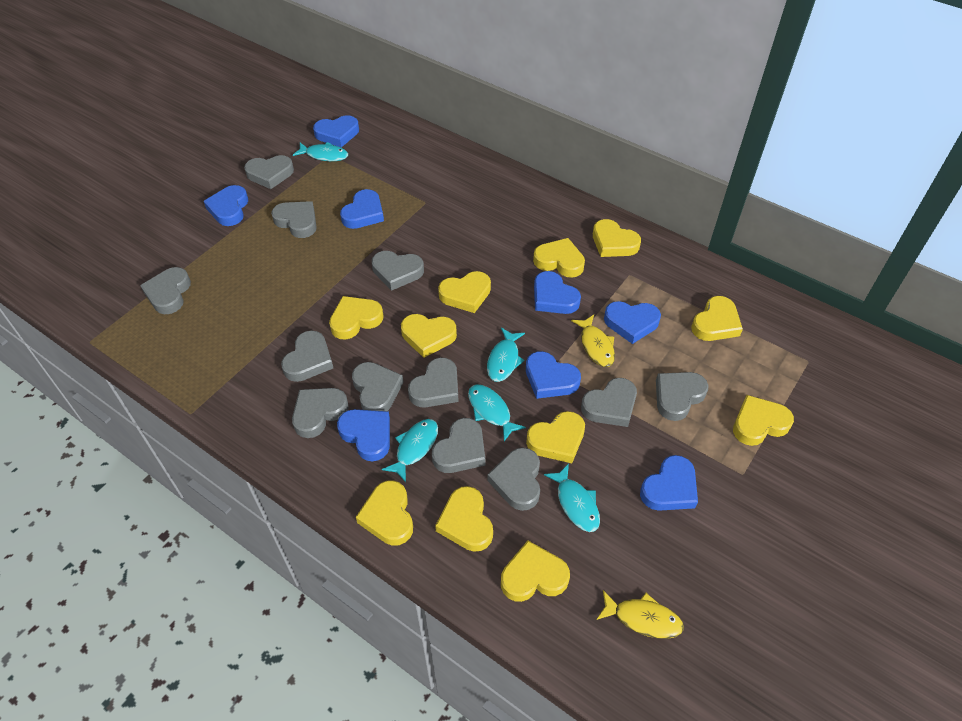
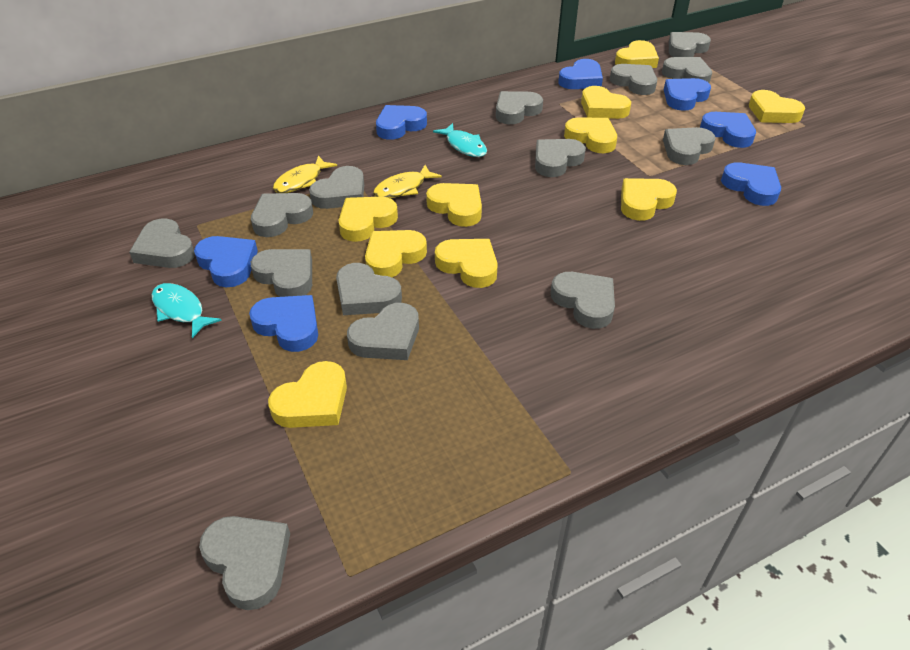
blue heart: 8 -> 7
grey heart: 12 -> 14
turquoise fish: 5 -> 2
yellow heart: 11 -> 10

